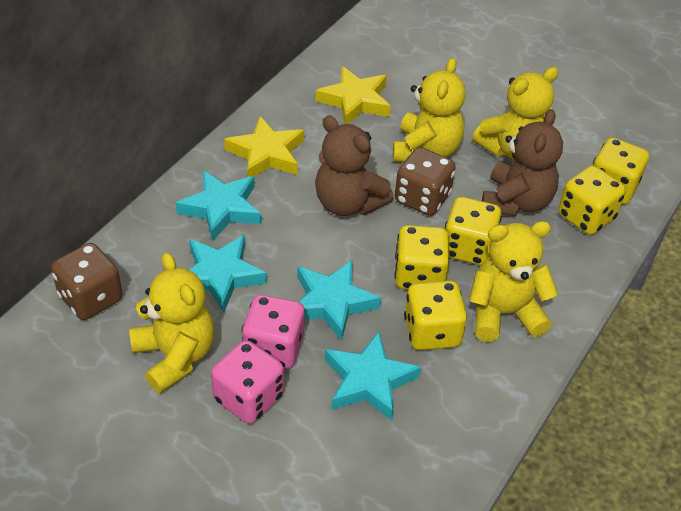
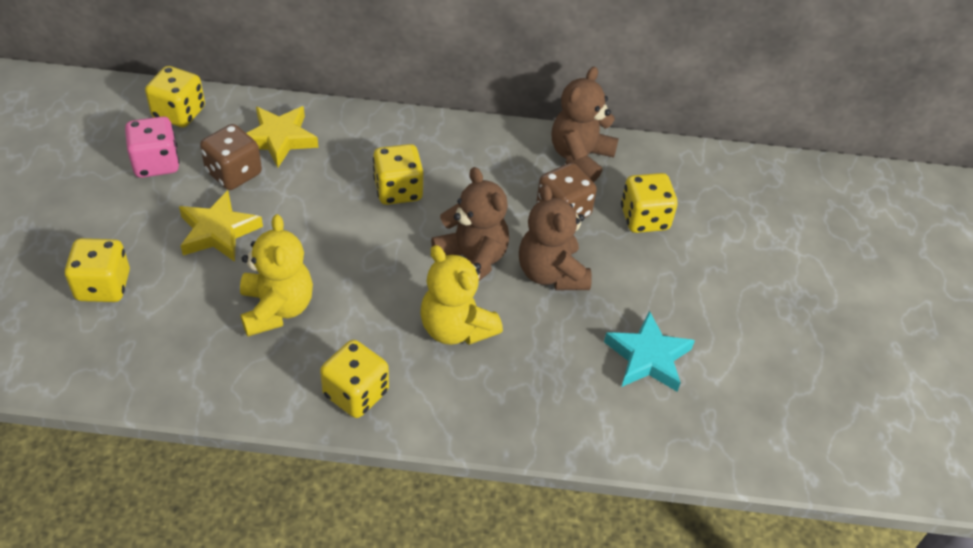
brown teddy bear: 2 -> 3
pink dice: 2 -> 1
turquoise star: 4 -> 1
yellow teddy bear: 4 -> 2

